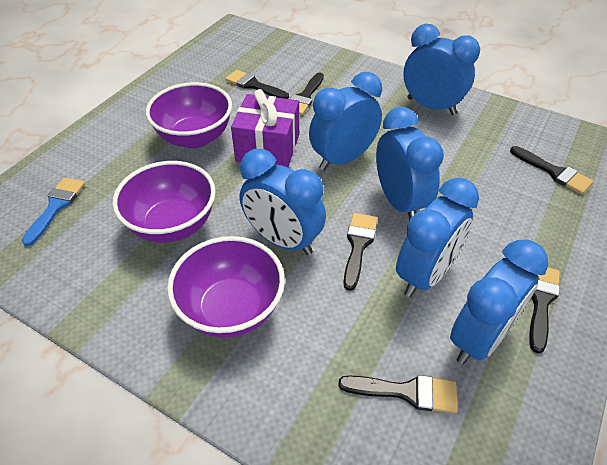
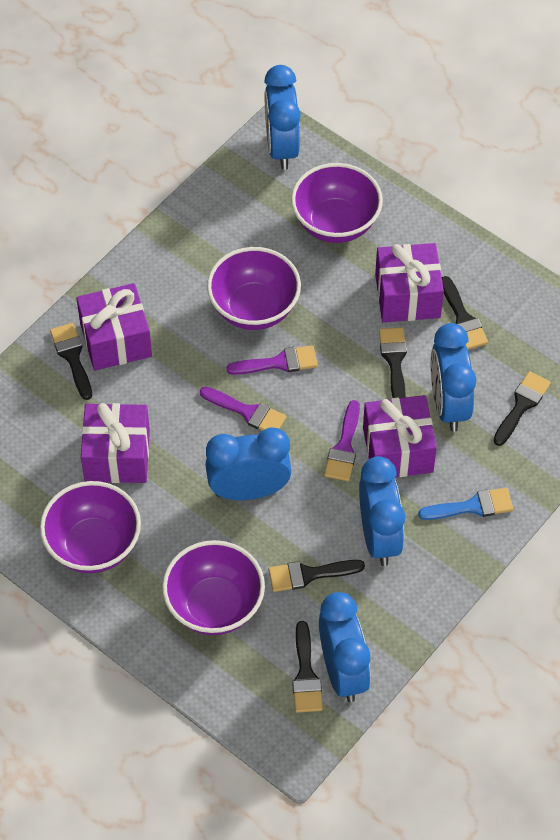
blue clock: 6 -> 5
purple bowl: 3 -> 4
purple brush: 0 -> 3
purple gift: 1 -> 4

